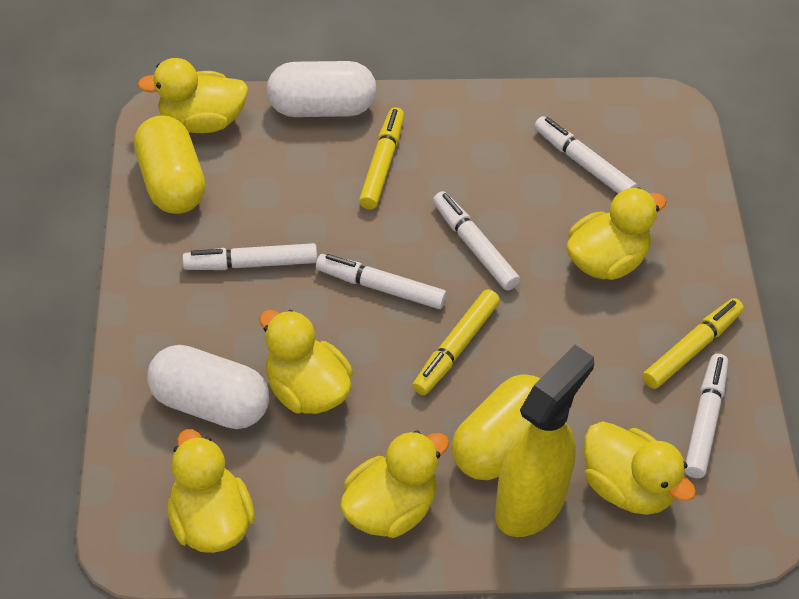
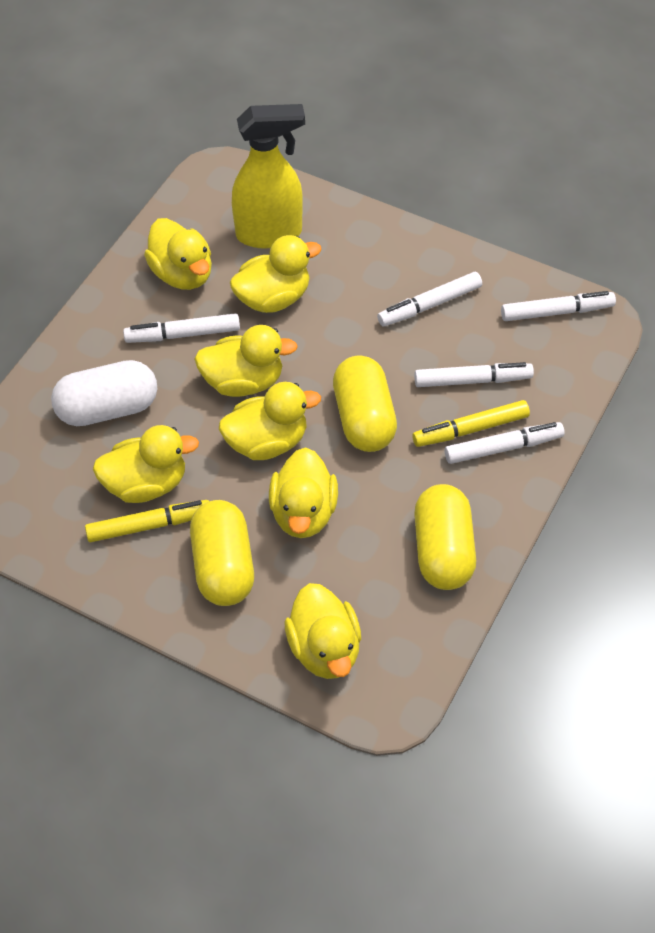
white capsule: 2 -> 1
yellow capsule: 2 -> 3
yellow duck: 6 -> 7
yellow marker: 3 -> 2

